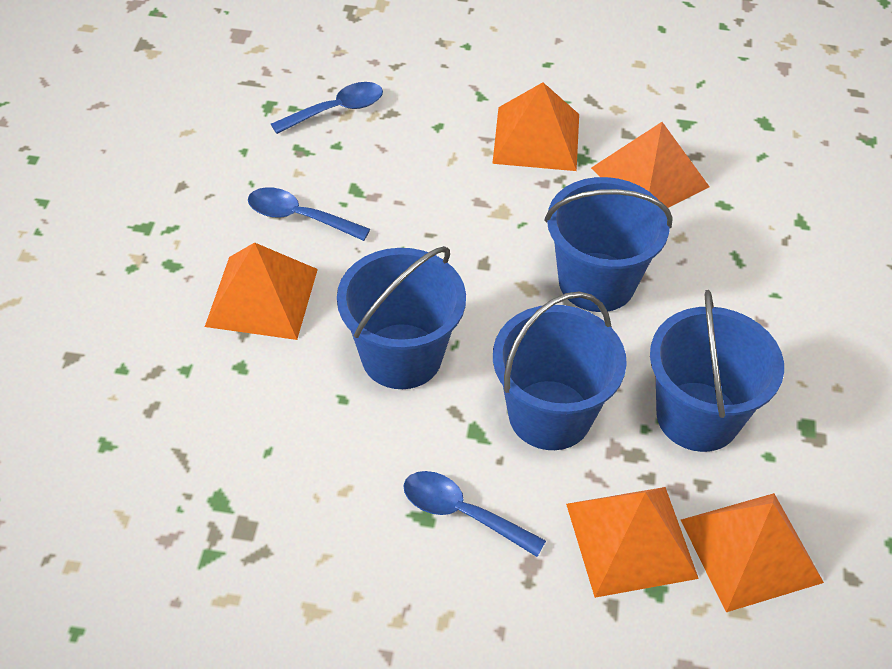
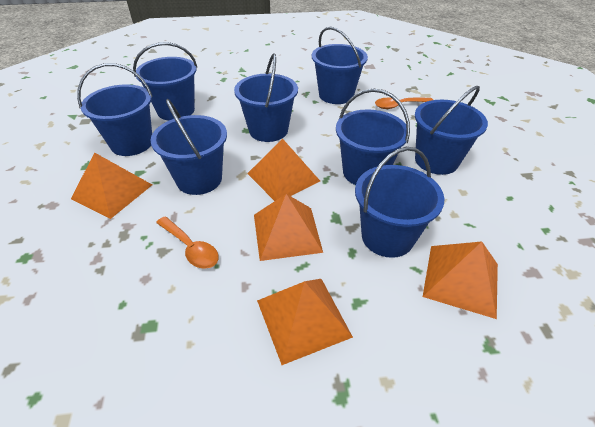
blue bucket: 4 -> 8
blue spoon: 3 -> 0
orange spoon: 0 -> 2

